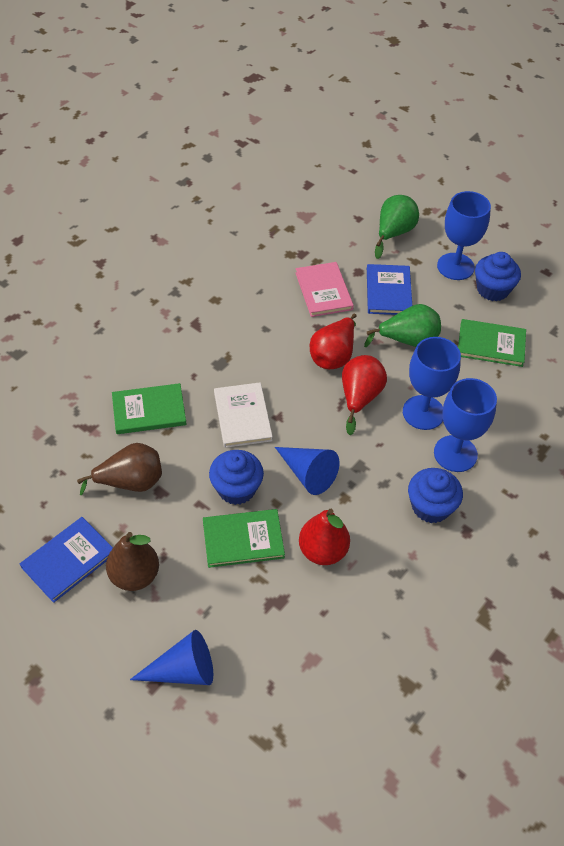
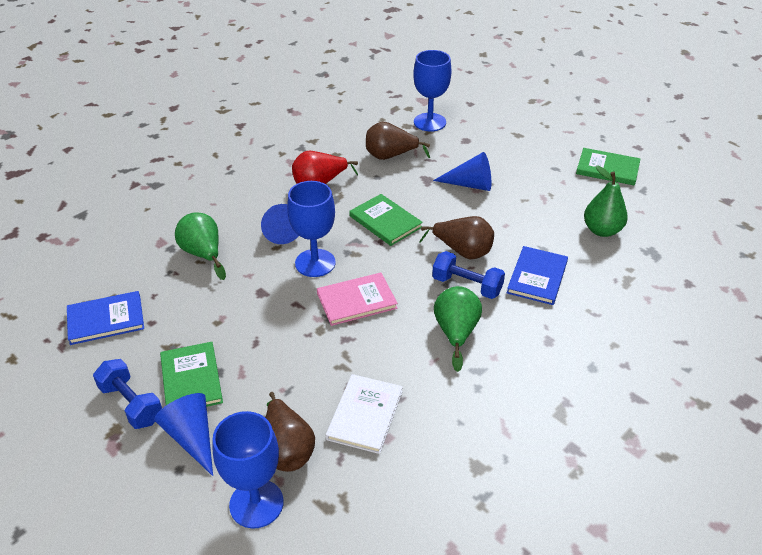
blue cone: 2 -> 3
blue cupcake: 3 -> 0
blue dumbbell: 0 -> 2
brown pear: 2 -> 3
green pear: 2 -> 3
red pear: 3 -> 1

